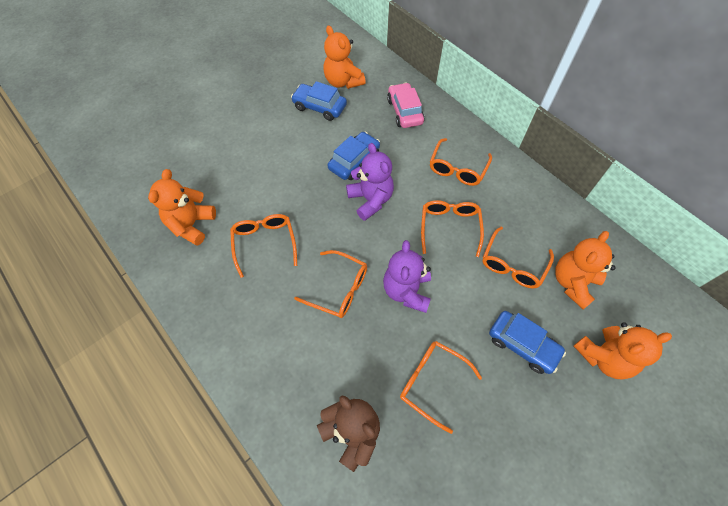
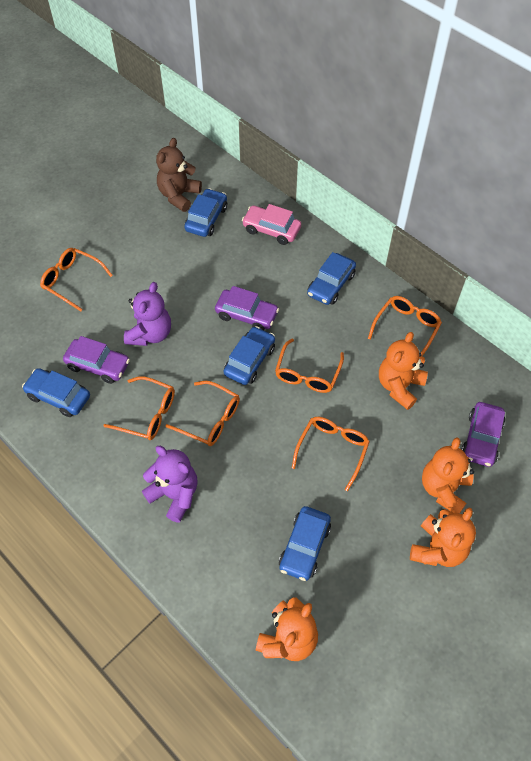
blue car: 3 -> 5
purple car: 0 -> 3

